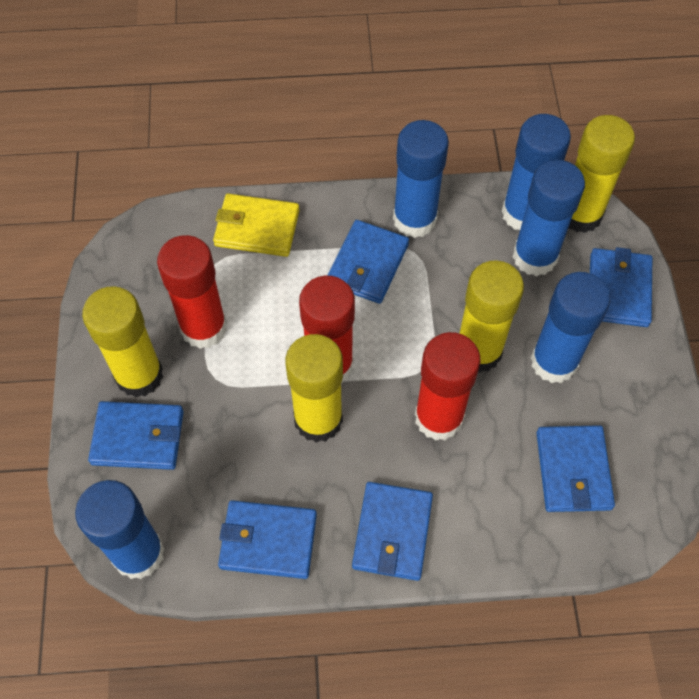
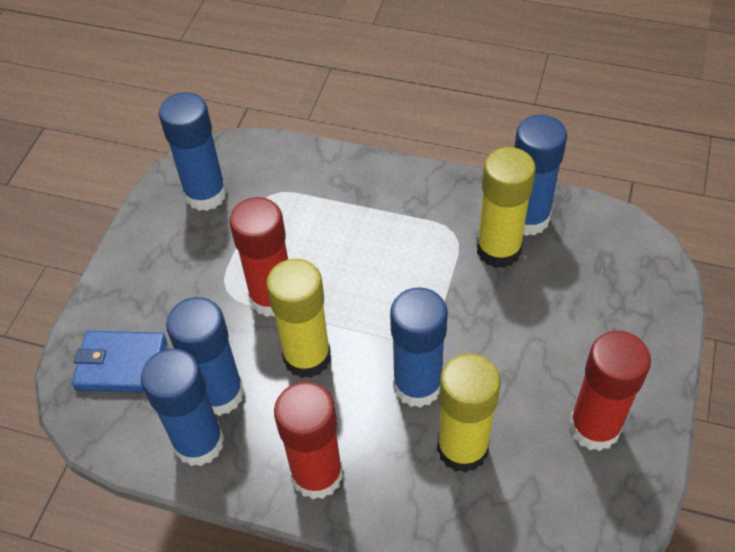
blue wallet: 6 -> 1
yellow glue stick: 4 -> 3
yellow wallet: 1 -> 0

